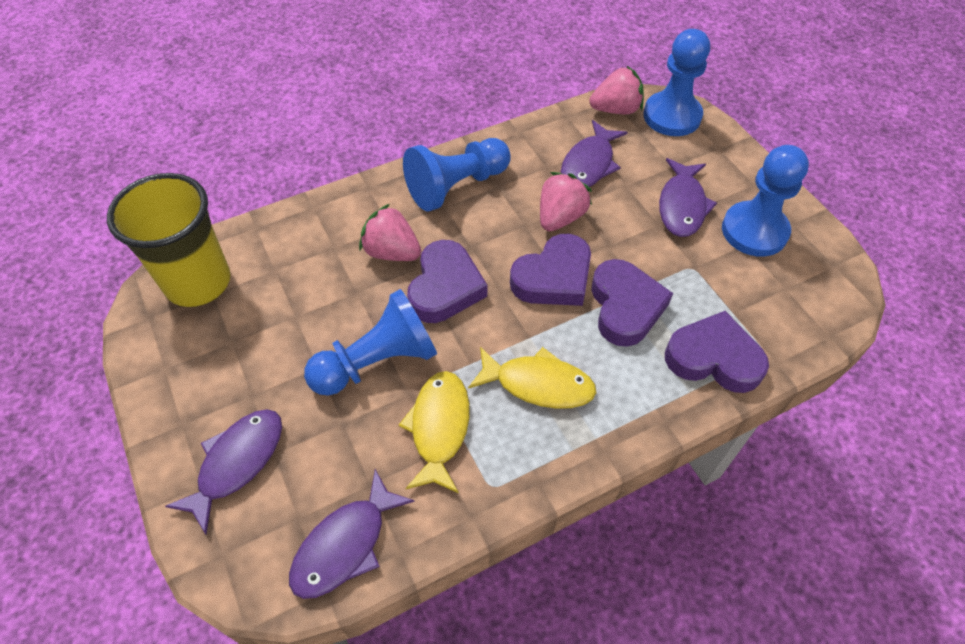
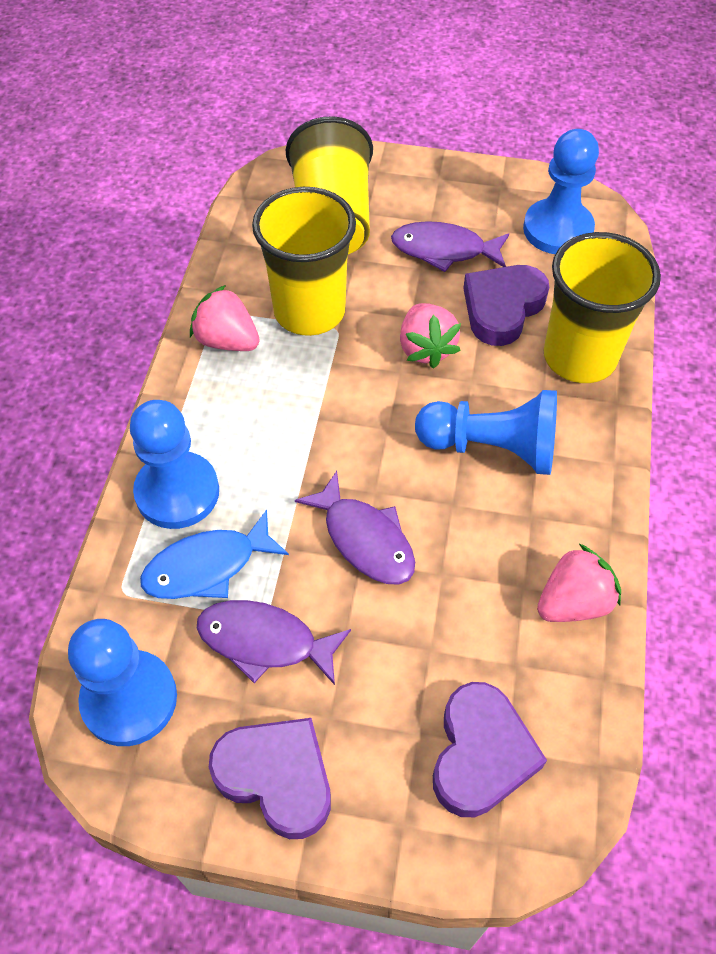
blue fish: 0 -> 1
purple fish: 4 -> 3
purple heart: 4 -> 3
yellow cup: 1 -> 3
yellow fish: 2 -> 0

